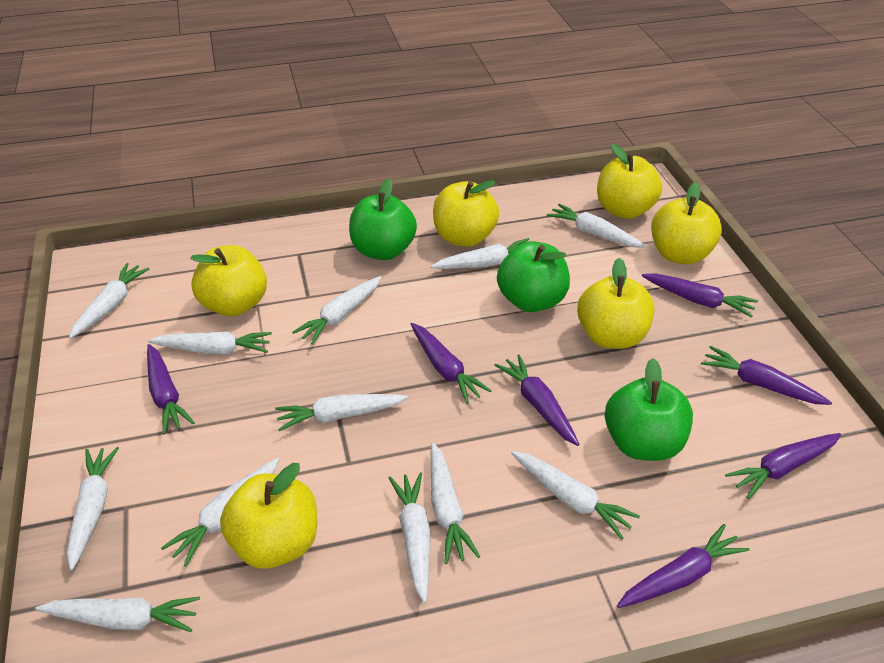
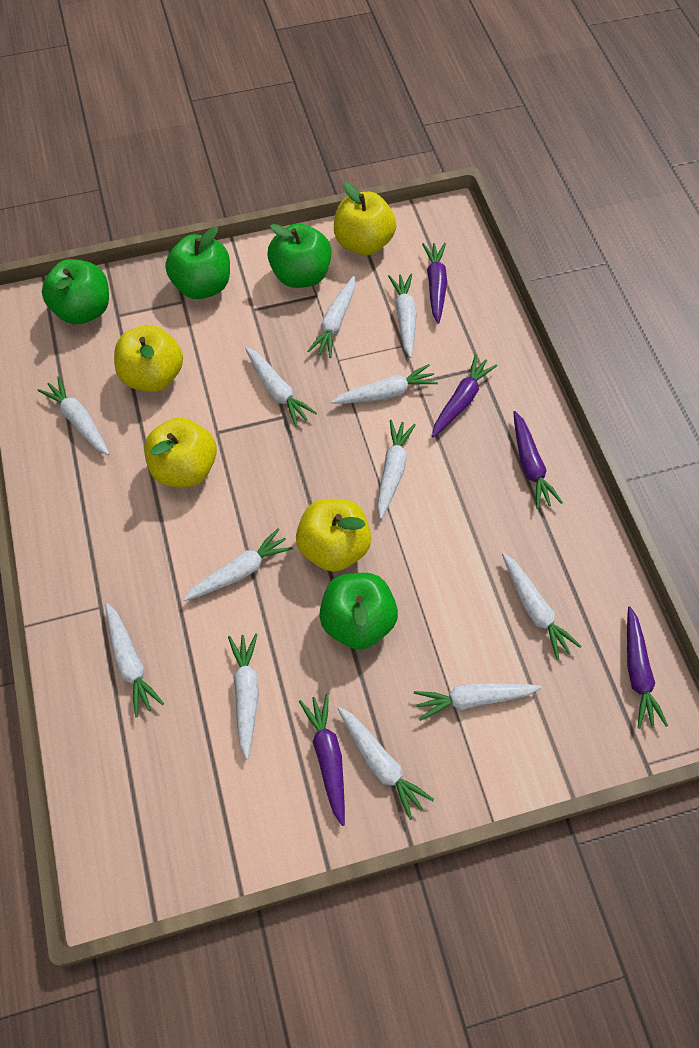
green apple: 3 -> 4
purple carrot: 7 -> 5
yellow apple: 6 -> 4

